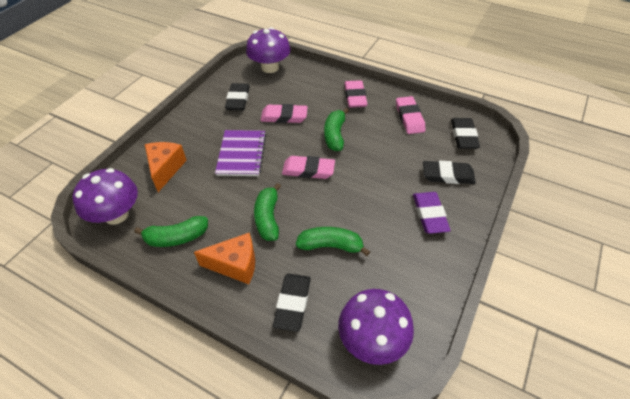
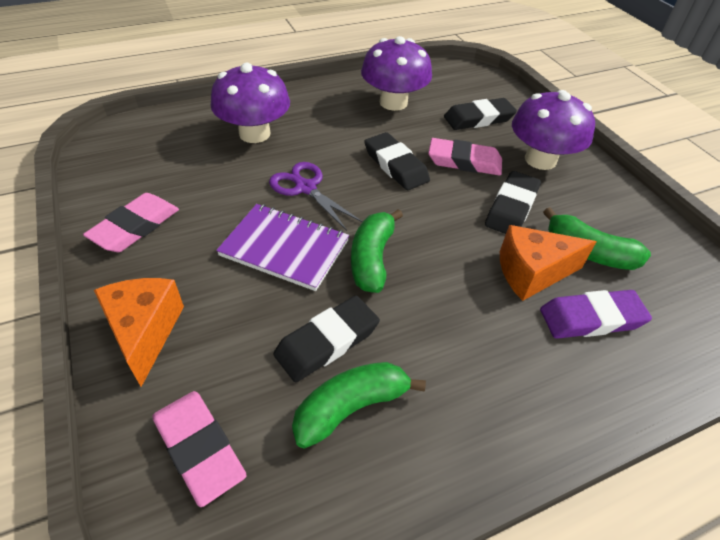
green banana: 4 -> 3
pink eraser: 4 -> 3
purple scissors: 0 -> 1

